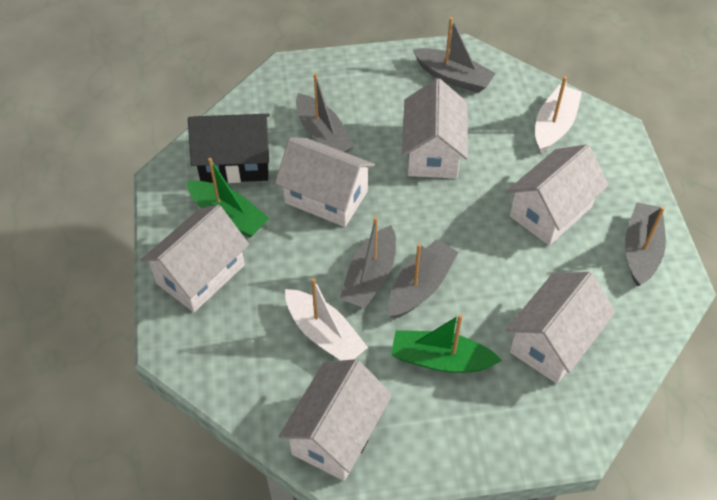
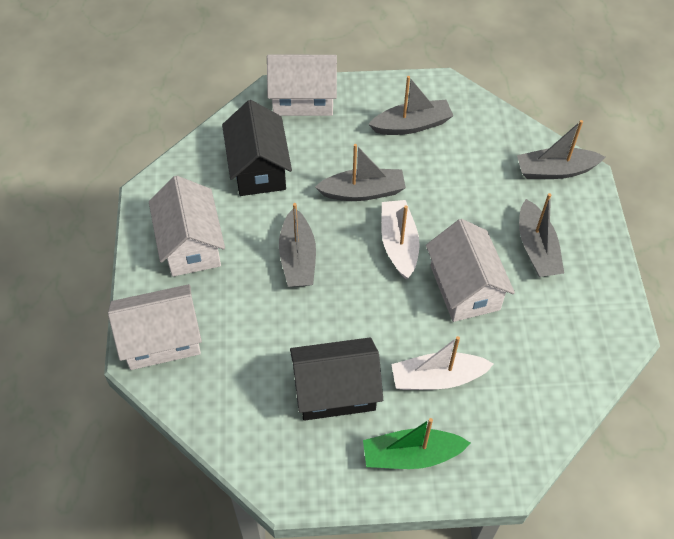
black house: 1 -> 2
green boat: 2 -> 1
white house: 6 -> 4

